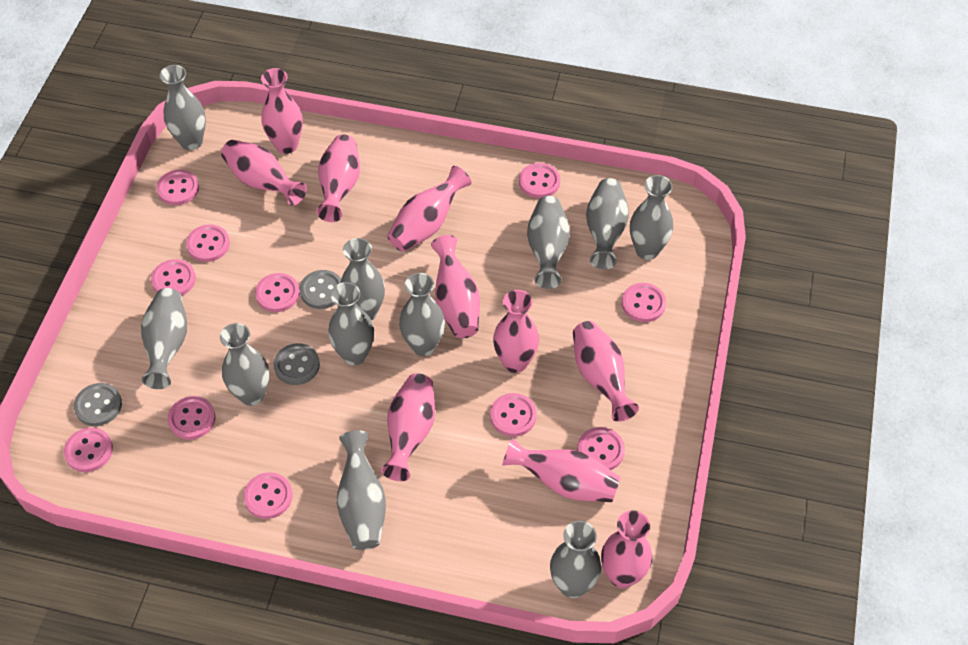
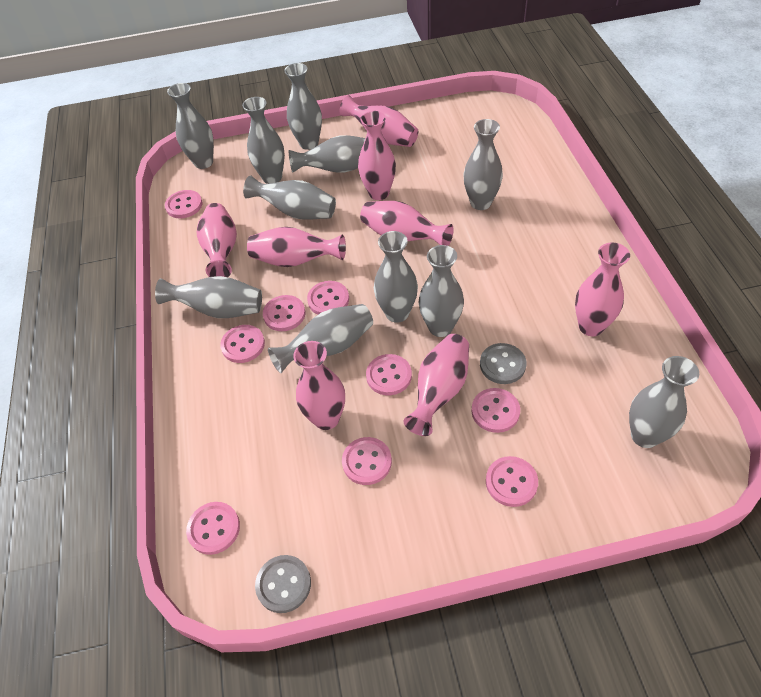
grey button: 3 -> 2
pink button: 11 -> 9
pink vase: 10 -> 8

